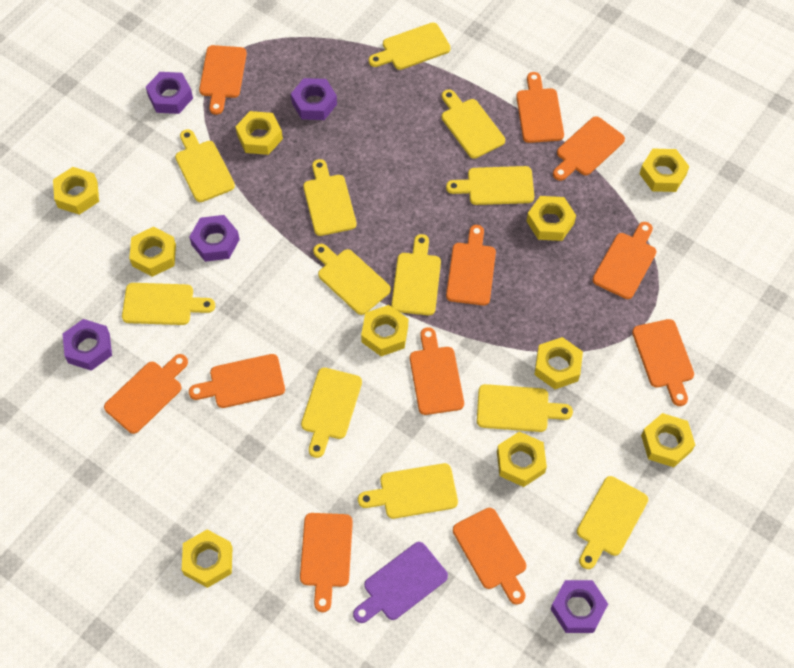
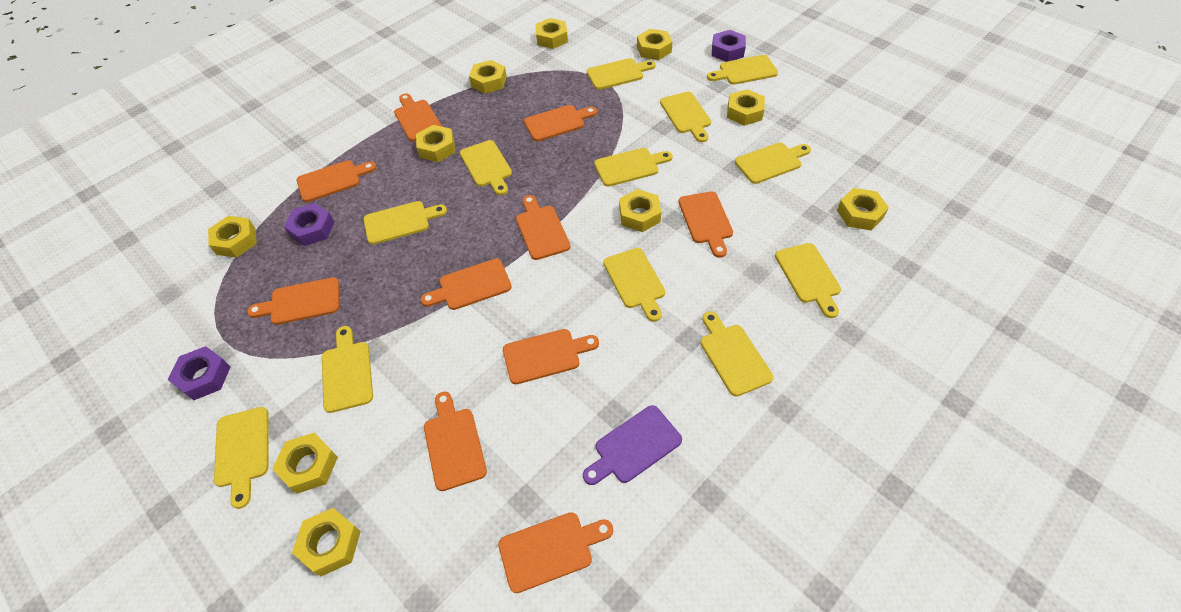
orange cutting board: 11 -> 10
purple nut: 5 -> 3

